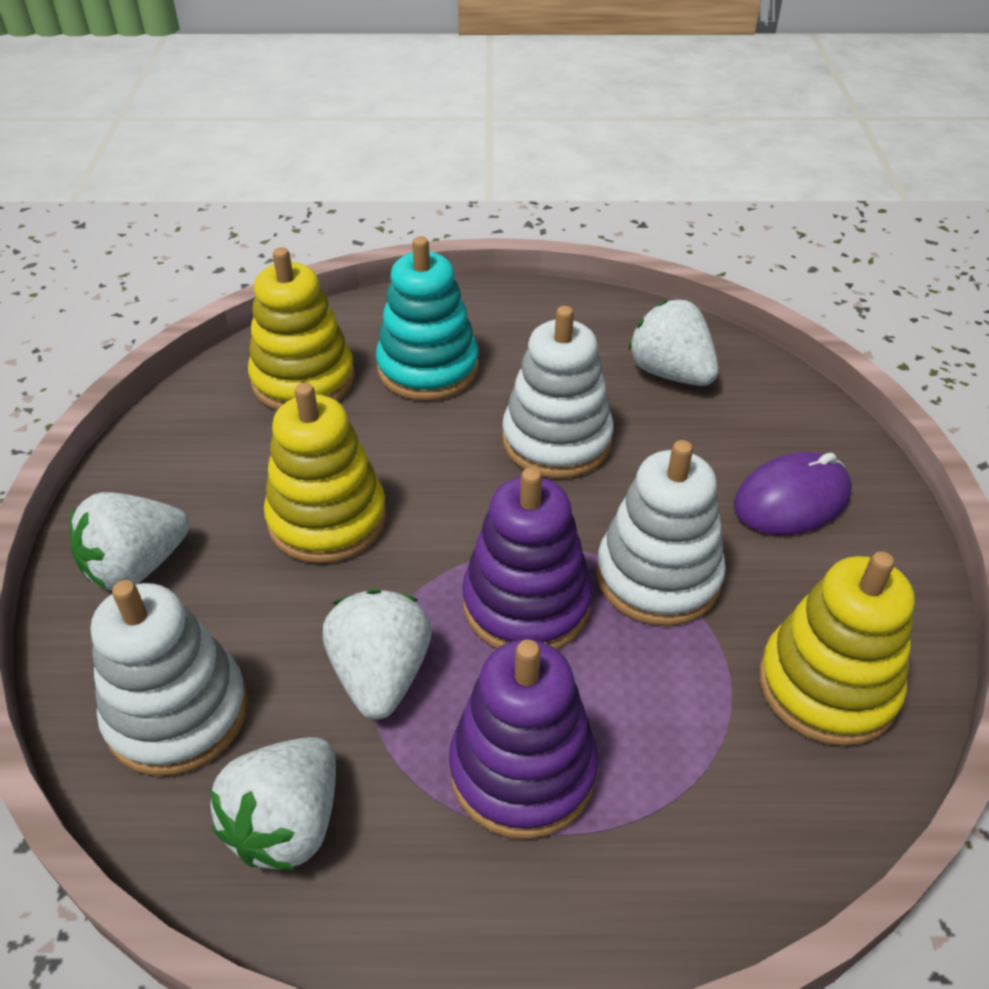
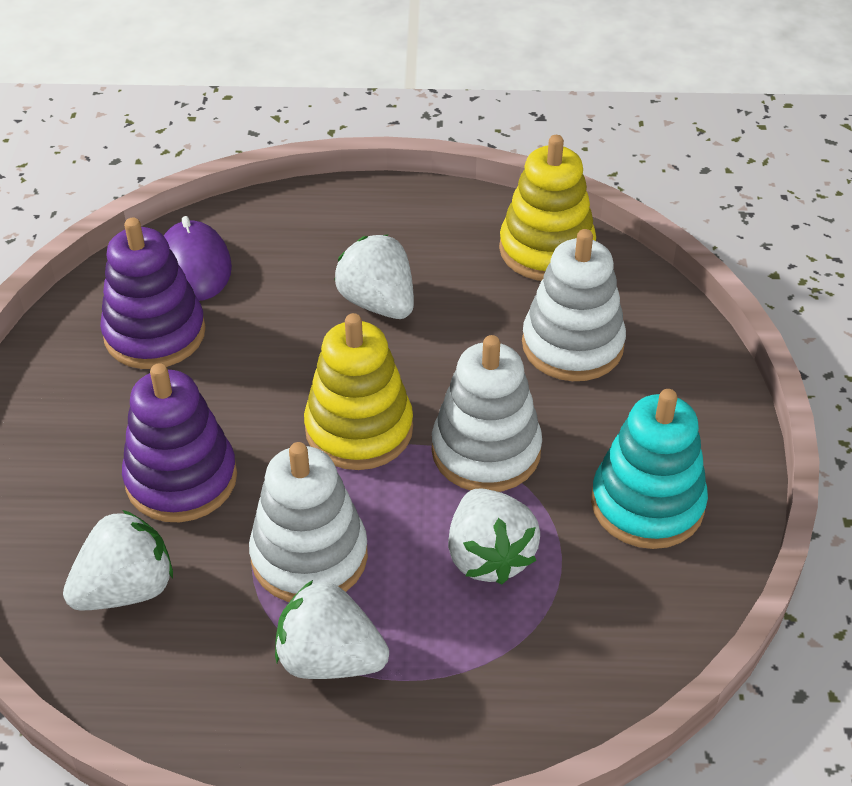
yellow stacking toy: 3 -> 2

